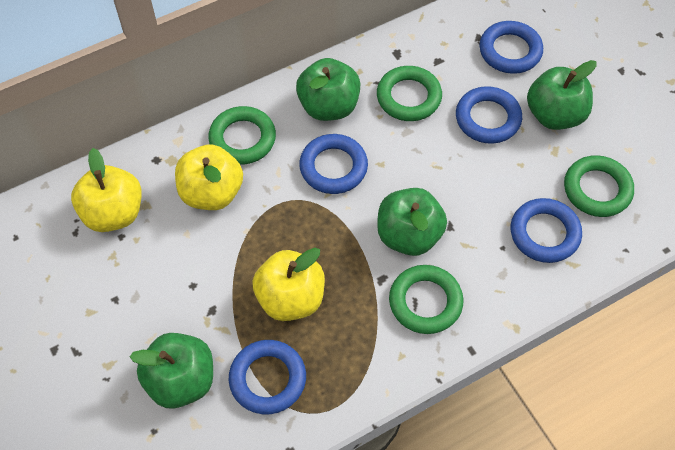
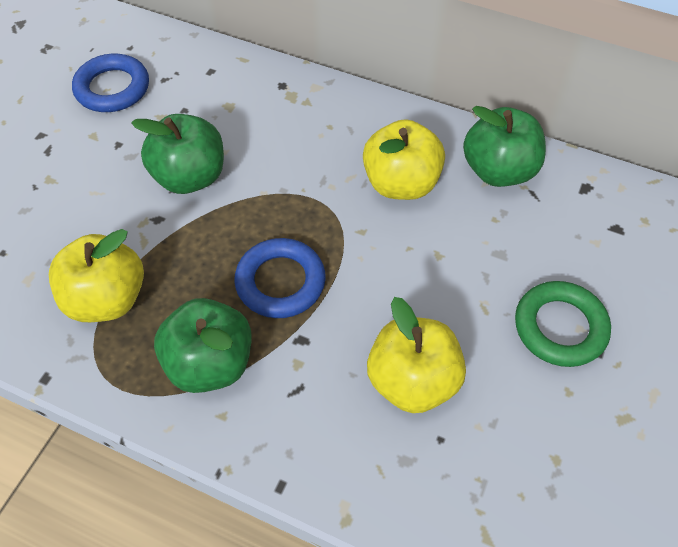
blue ring: 5 -> 2
green apple: 4 -> 3
green ring: 4 -> 1

